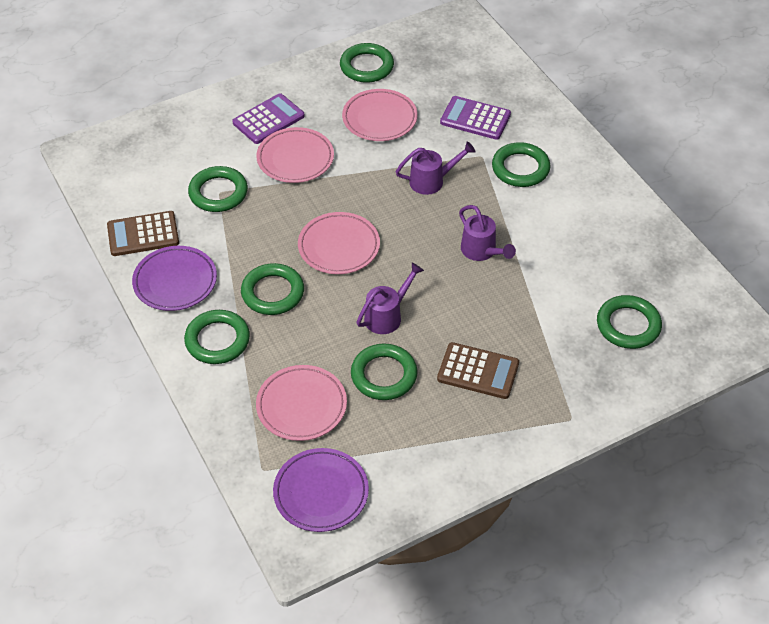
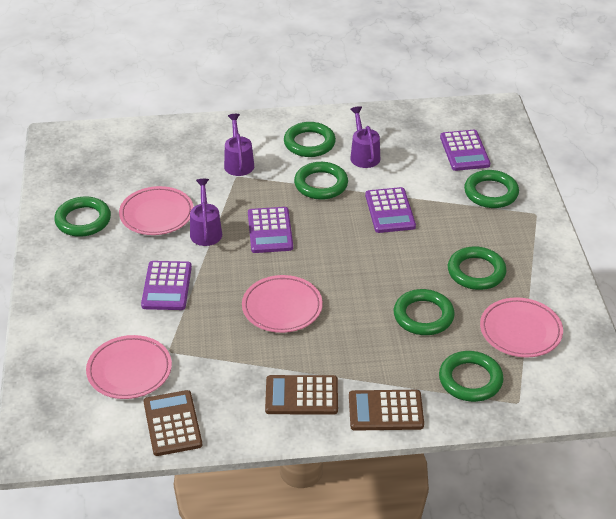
brown calculator: 2 -> 3
purple calculator: 2 -> 4
purple plate: 2 -> 0

